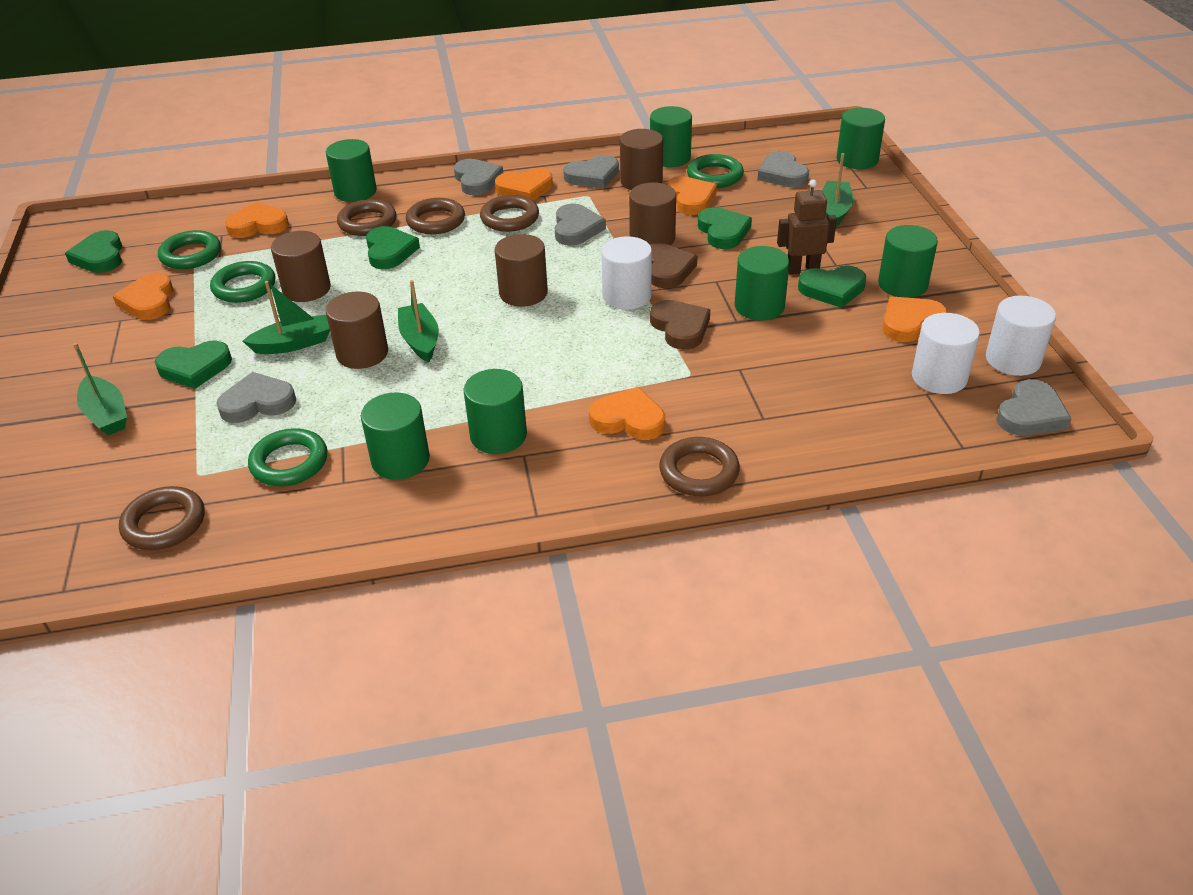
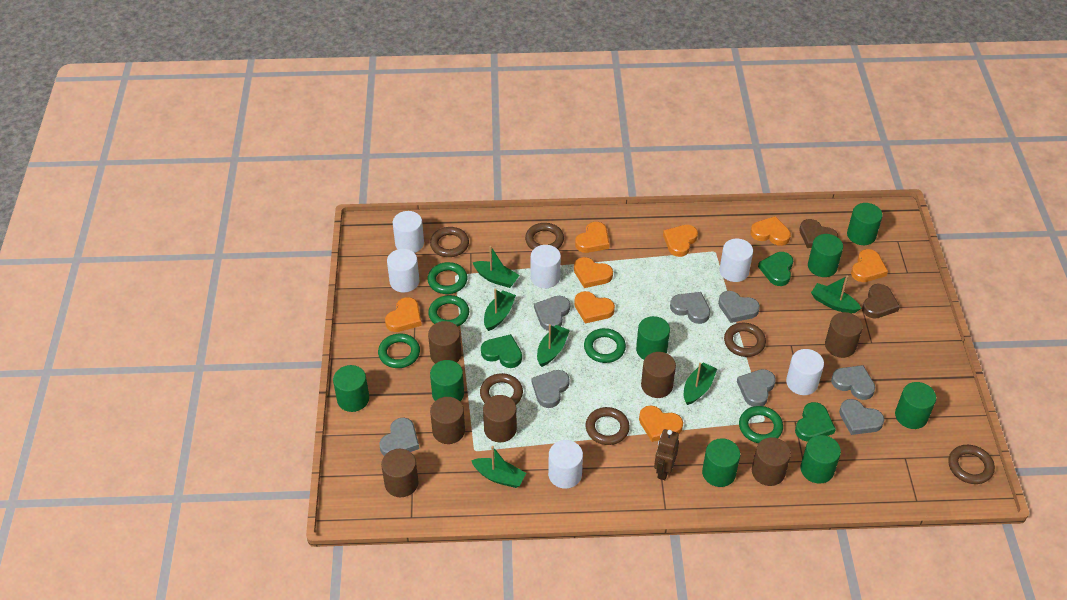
brown cylinder: 5 -> 7
brown ring: 5 -> 6
green boat: 4 -> 6
green cylinder: 7 -> 8
green heart: 5 -> 3
green ring: 4 -> 5
grey heart: 6 -> 8
orange heart: 6 -> 8
white cylinder: 3 -> 6

